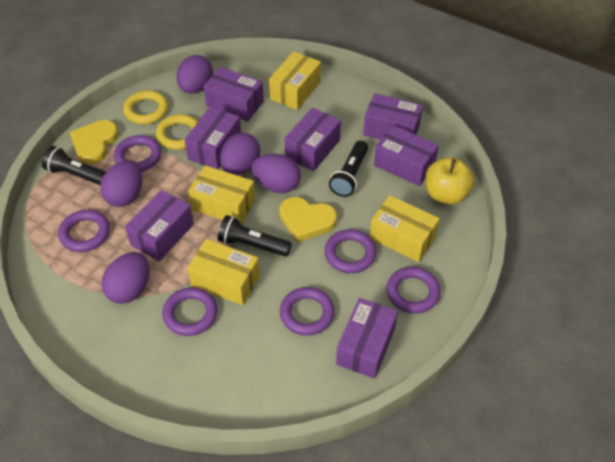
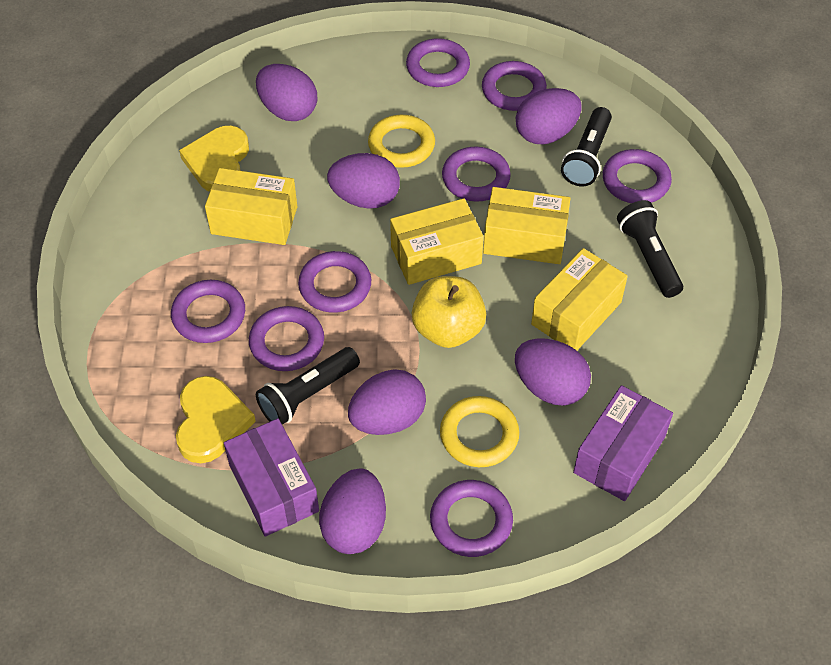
purple box: 7 -> 2
purple egg: 5 -> 6
purple ring: 6 -> 8

